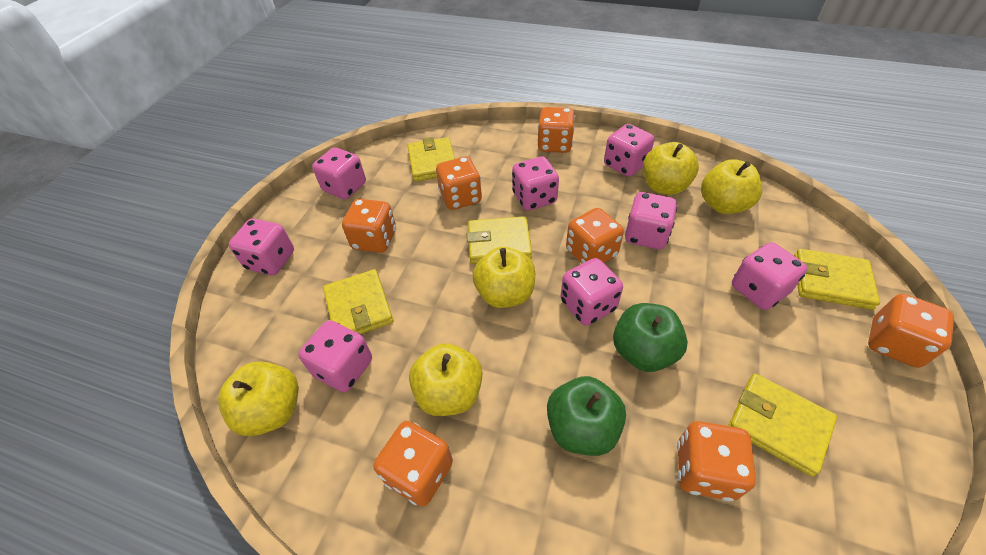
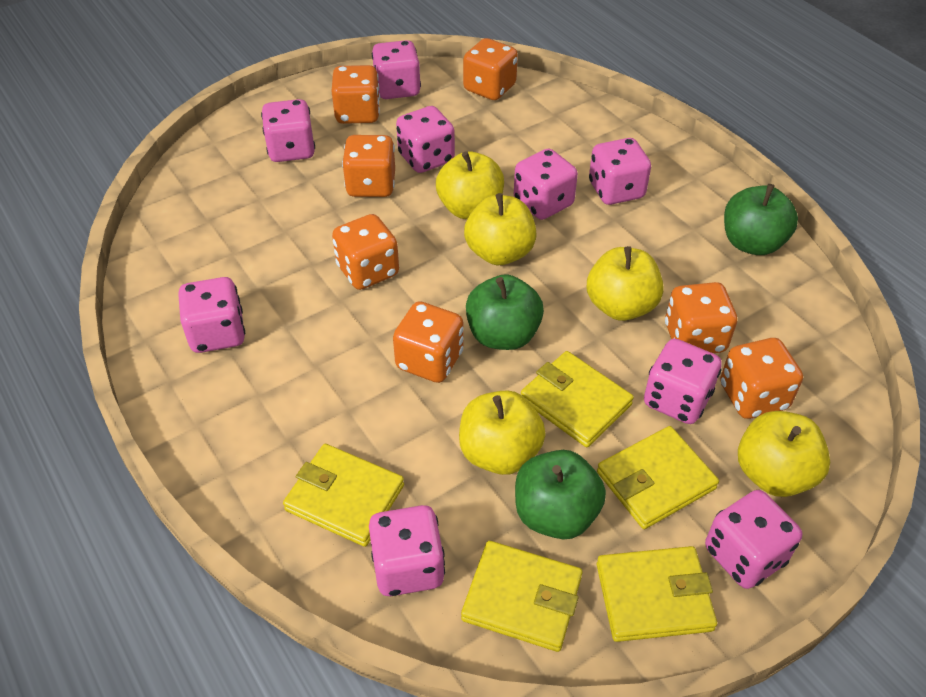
green apple: 2 -> 3
pink dice: 8 -> 9

